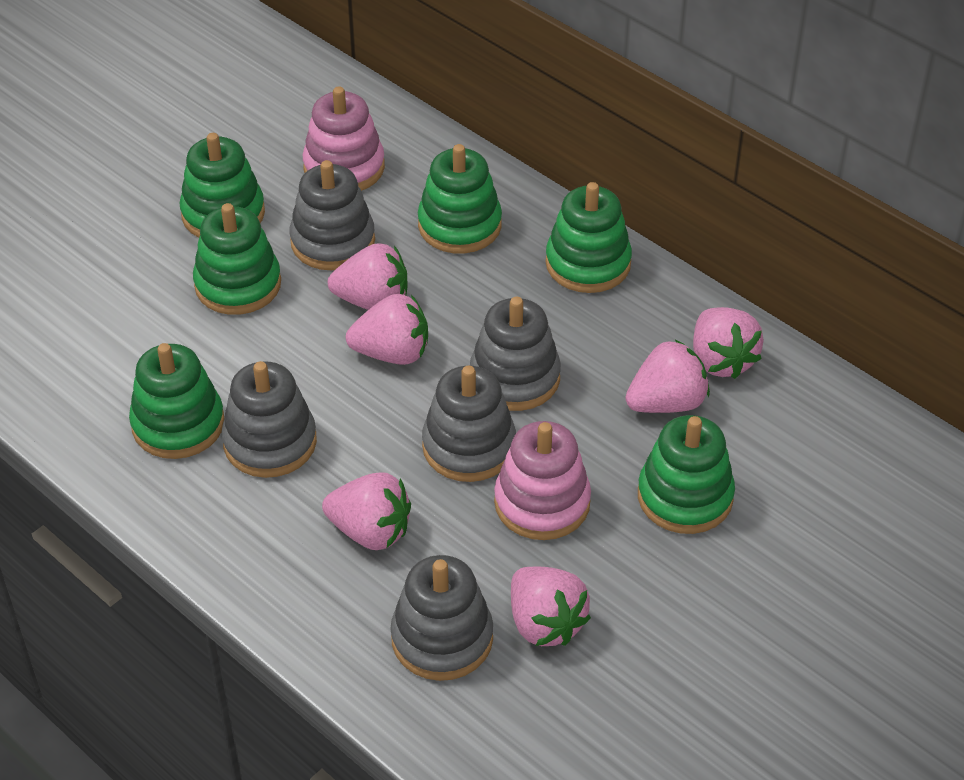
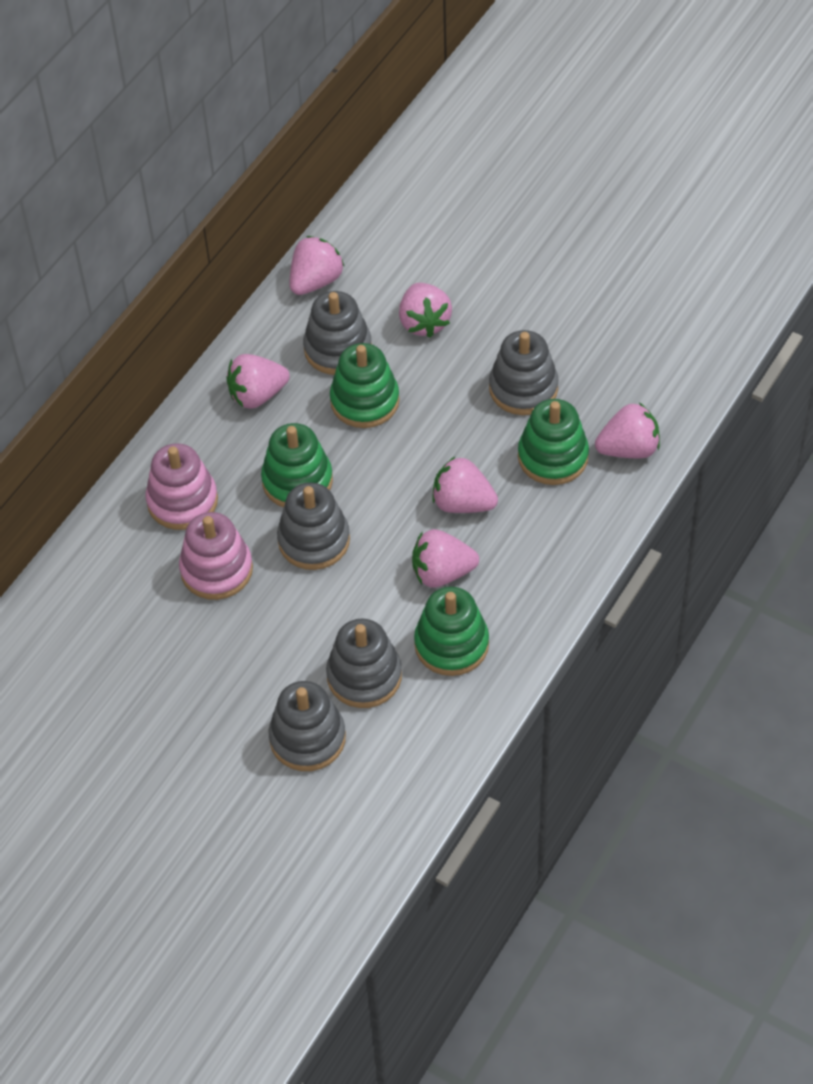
green stacking toy: 6 -> 4

